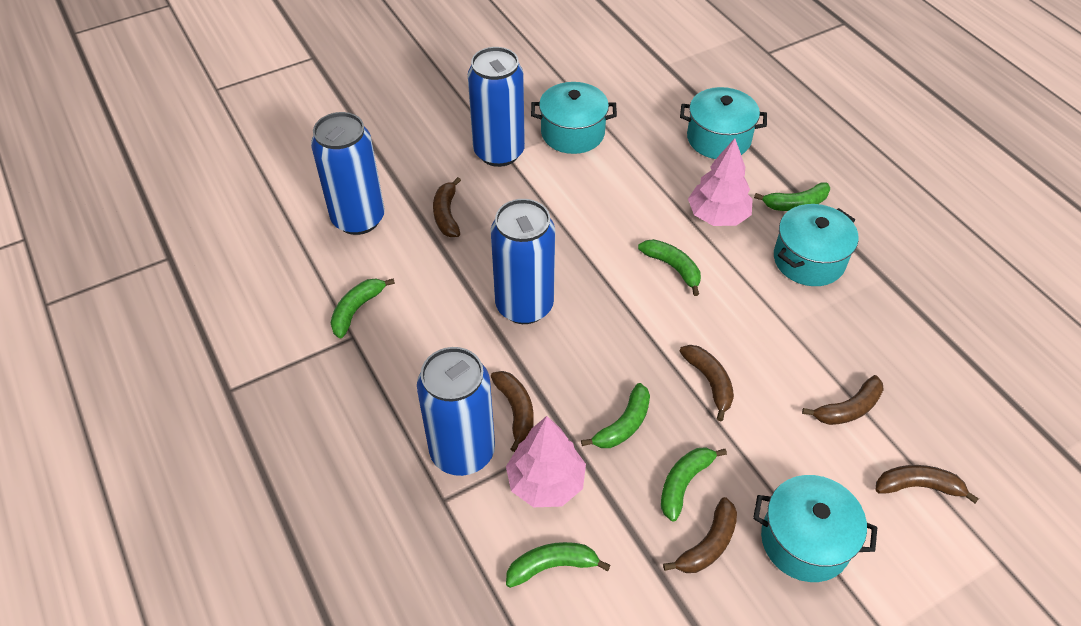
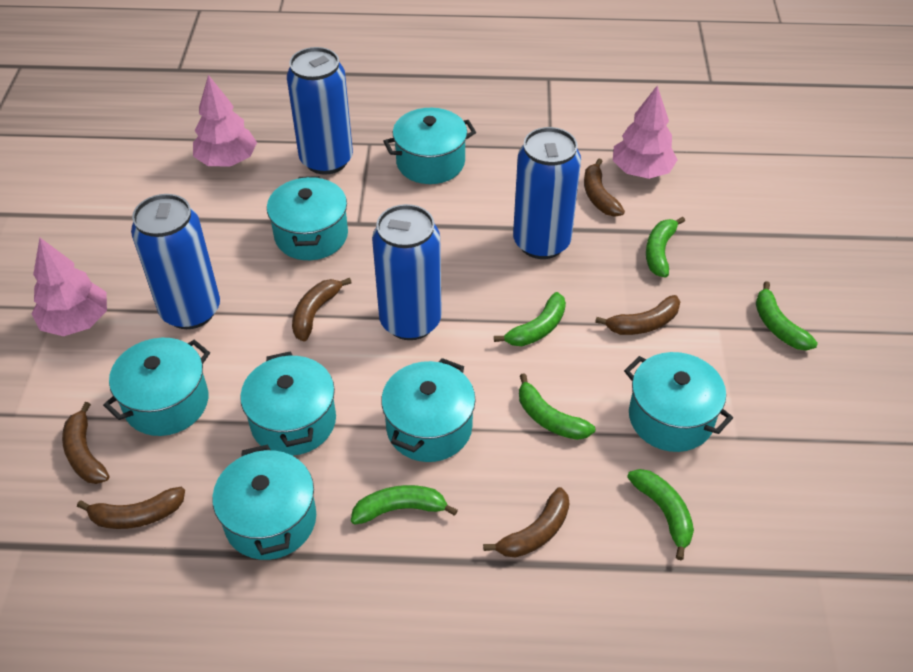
pink tree: 2 -> 3
turquoise pot: 4 -> 7

